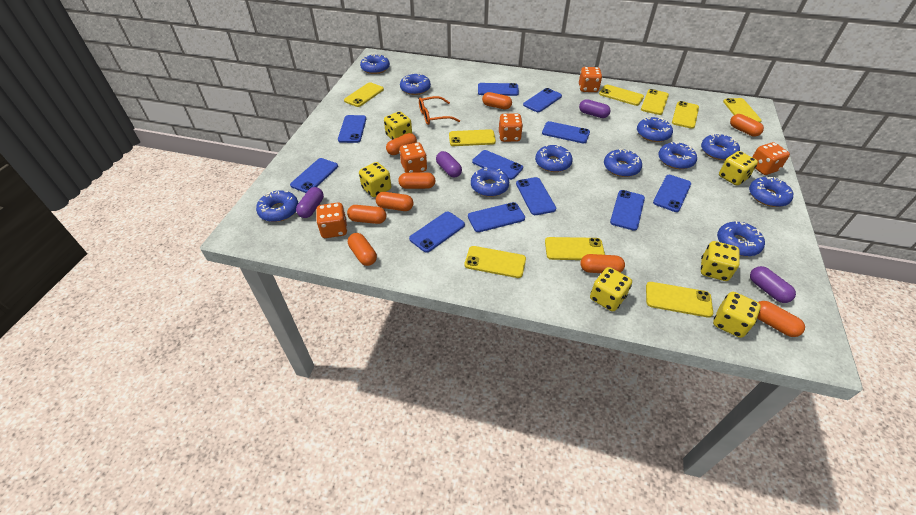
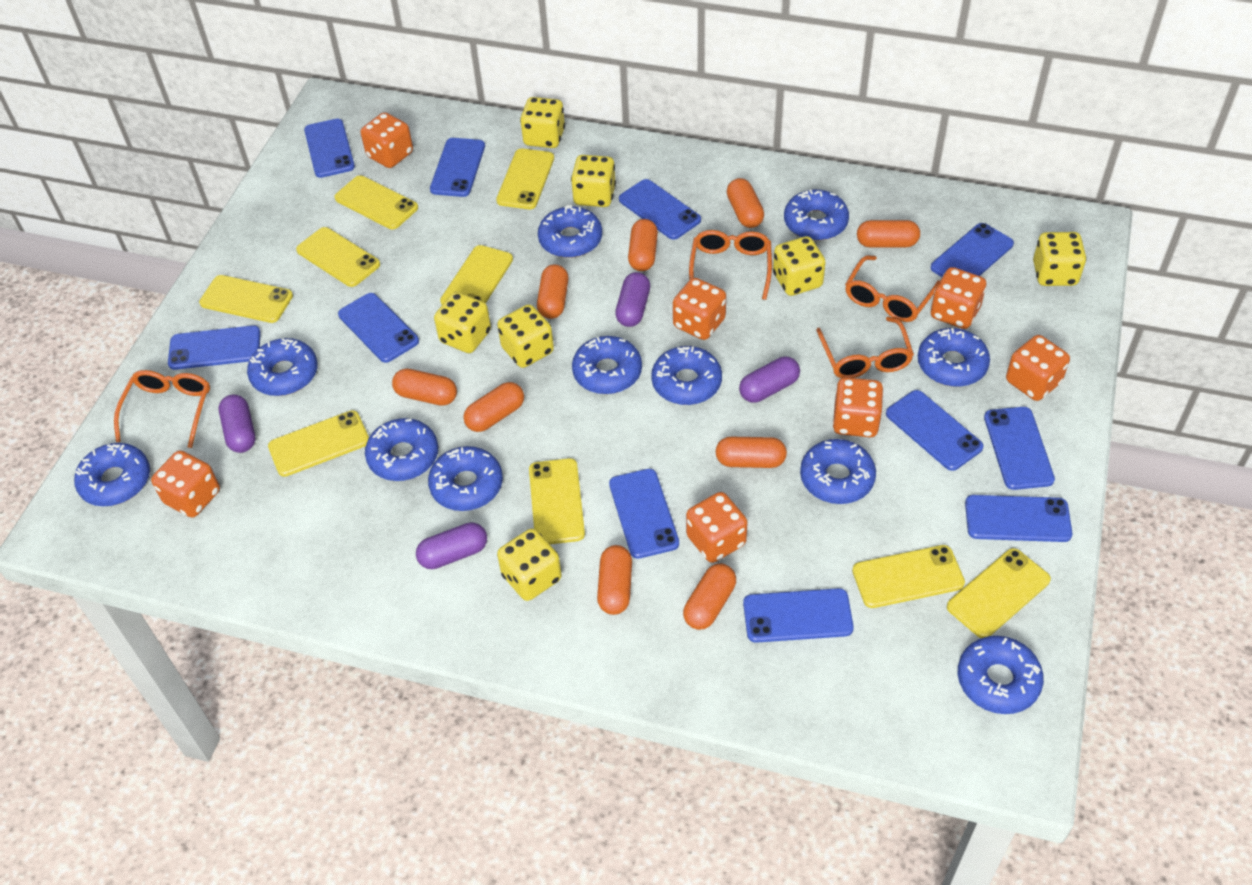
orange dice: 5 -> 7
orange glasses: 1 -> 4
yellow dice: 6 -> 7

